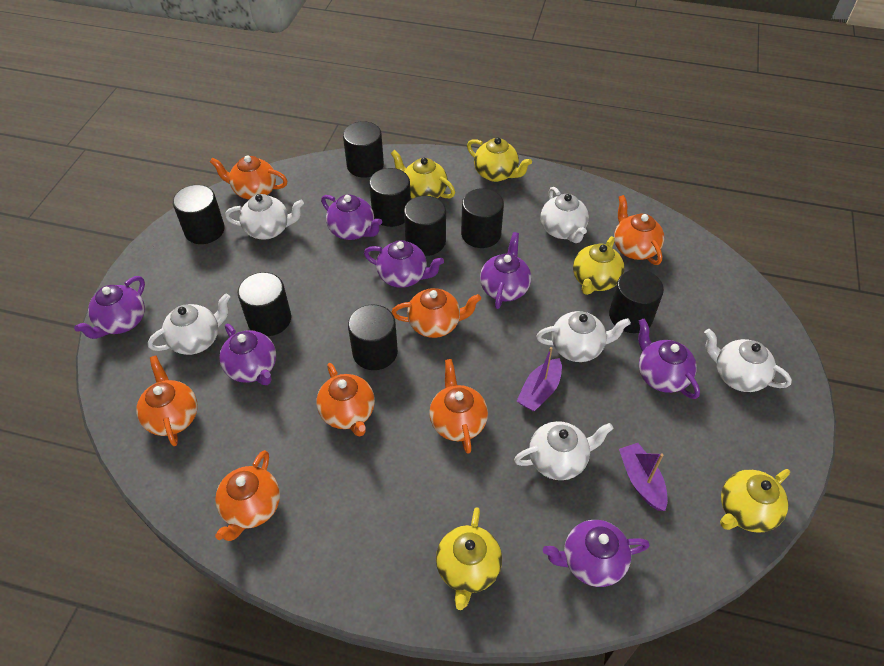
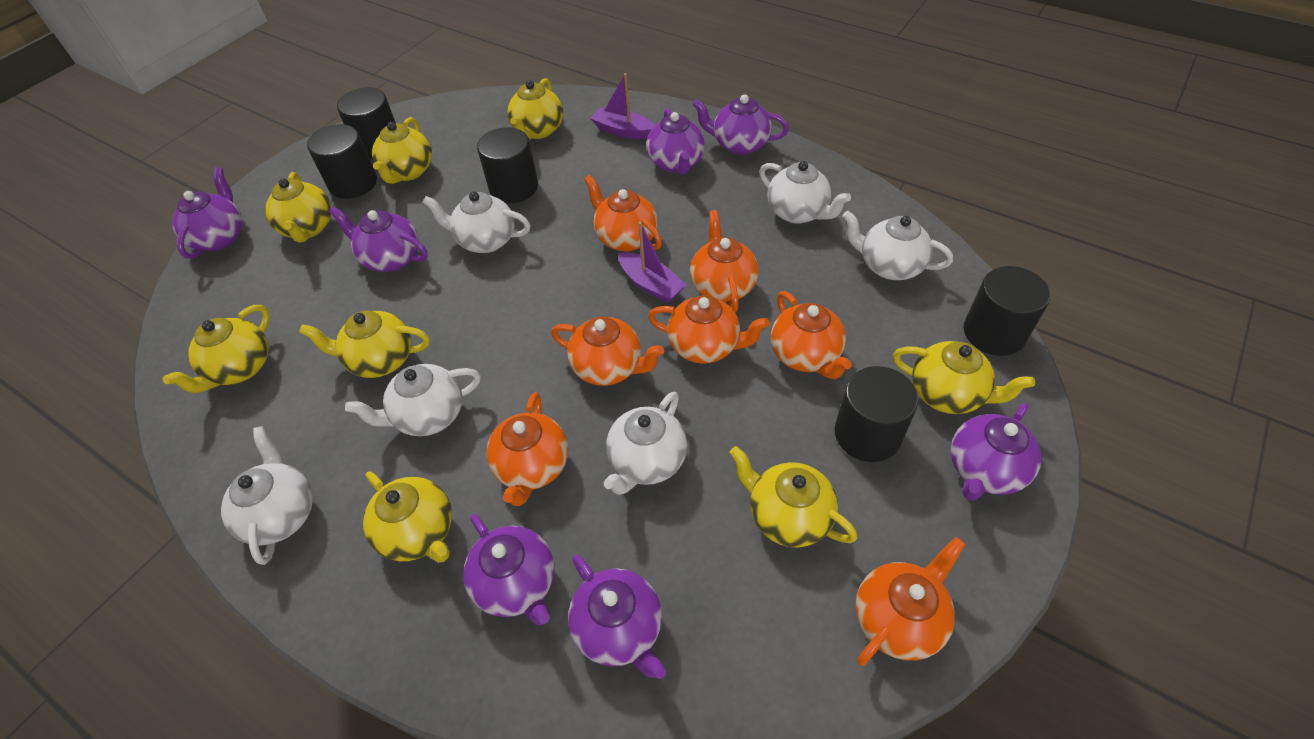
black cylinder: 8 -> 5
yellow teapot: 5 -> 8

